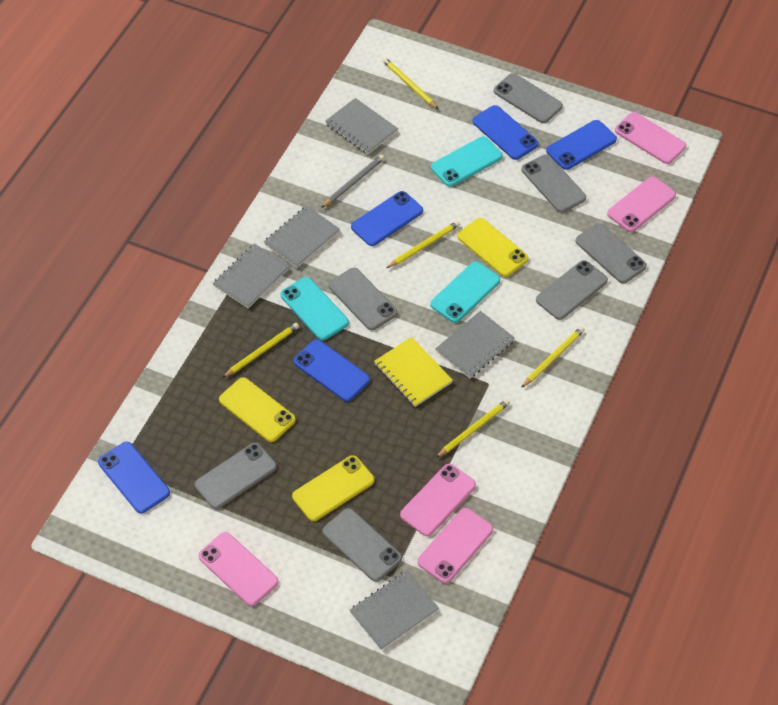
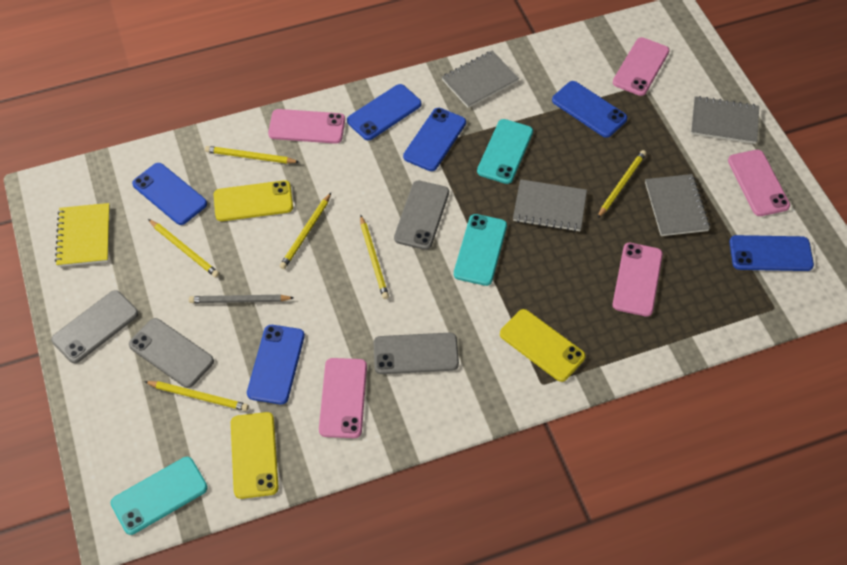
blue phone: 5 -> 6
grey notebook: 5 -> 4
grey phone: 7 -> 4
yellow pencil: 5 -> 6

